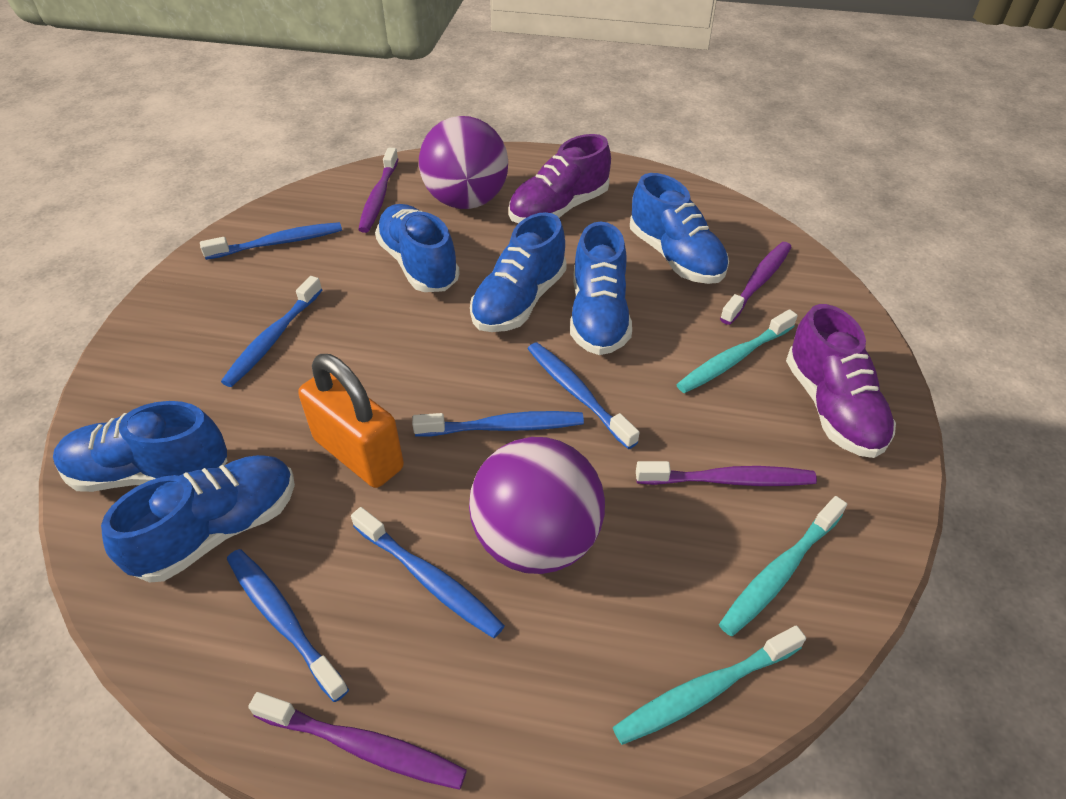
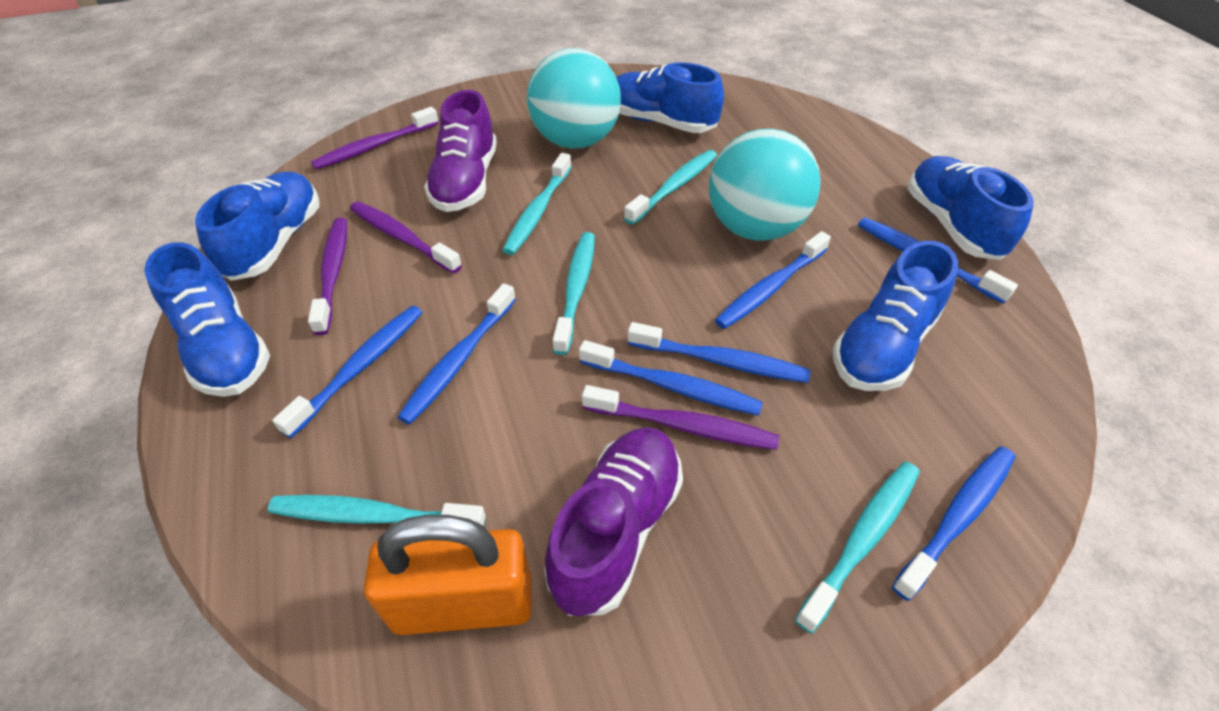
blue shoe: 6 -> 5
blue toothbrush: 6 -> 7
purple ball: 2 -> 0
turquoise ball: 0 -> 2
turquoise toothbrush: 3 -> 5

